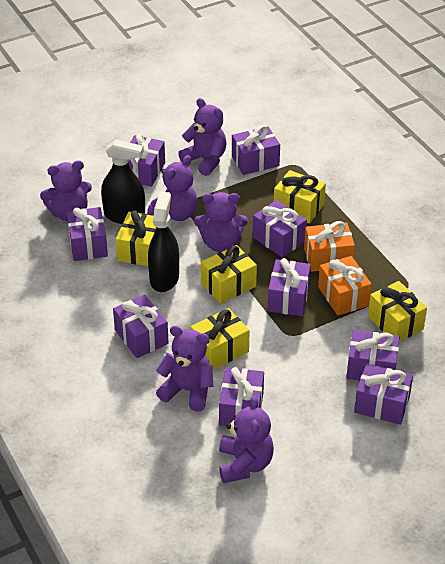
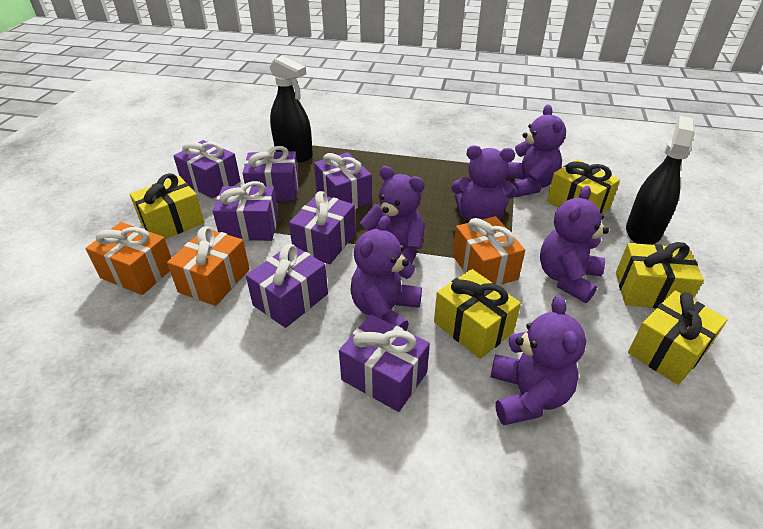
orange gift: 2 -> 3
purple gift: 9 -> 7

